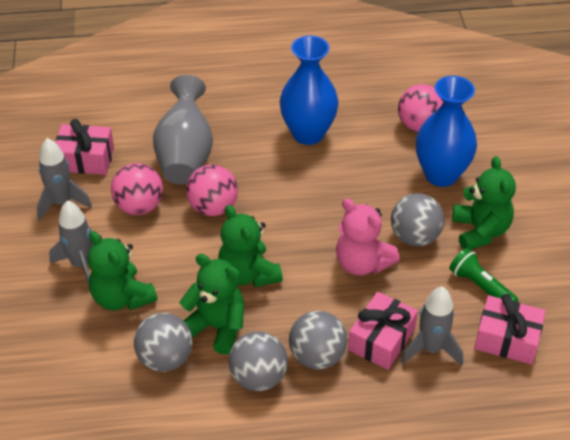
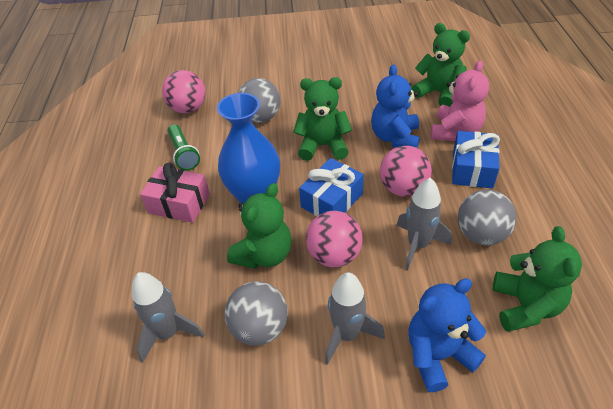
blue gift: 0 -> 2
blue teddy bear: 0 -> 2
blue vase: 2 -> 1
grey ball: 4 -> 3
grey vase: 1 -> 0
pink gift: 3 -> 1

